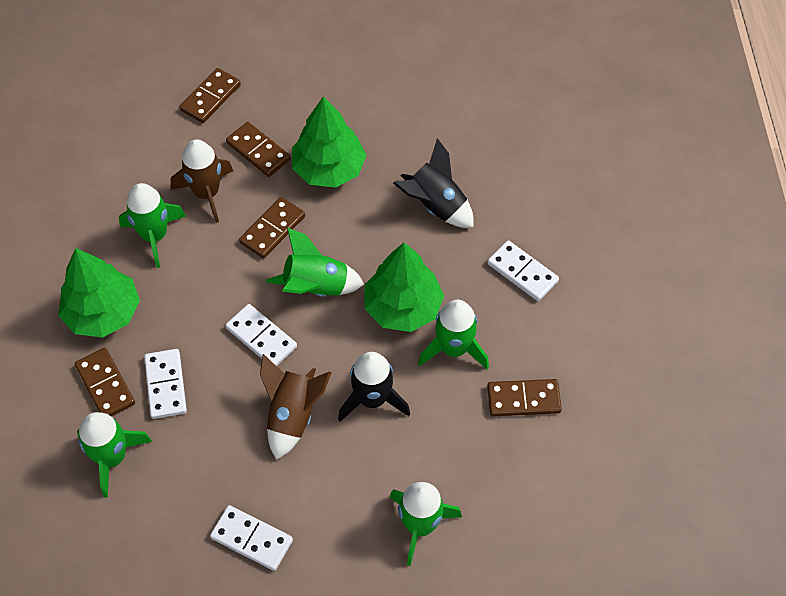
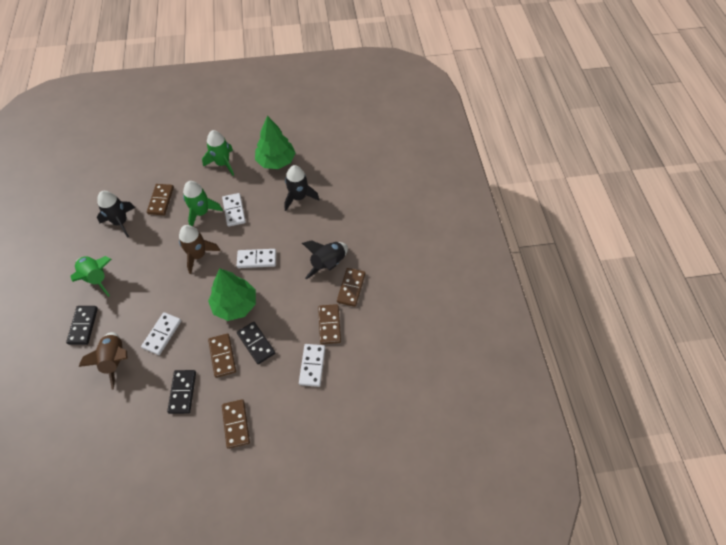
black domino: 0 -> 3
black rocket: 2 -> 3
green rocket: 5 -> 3
green tree: 3 -> 2

